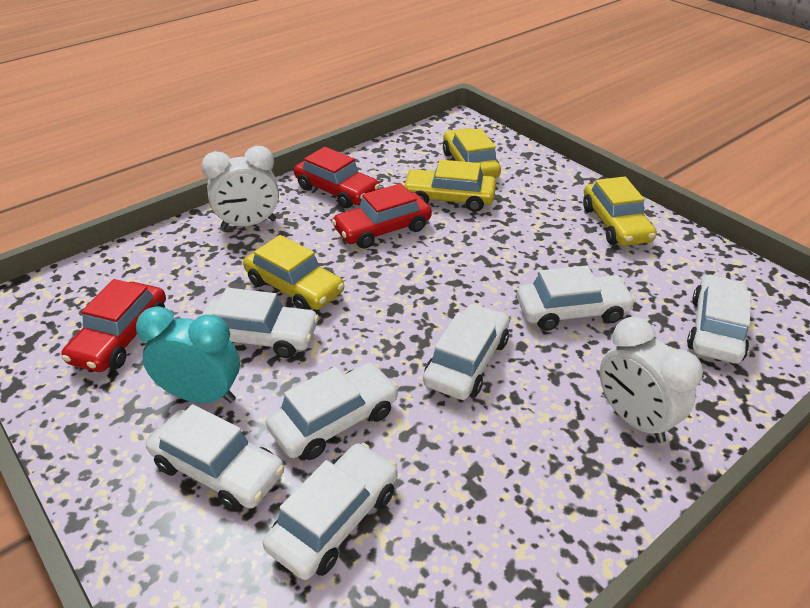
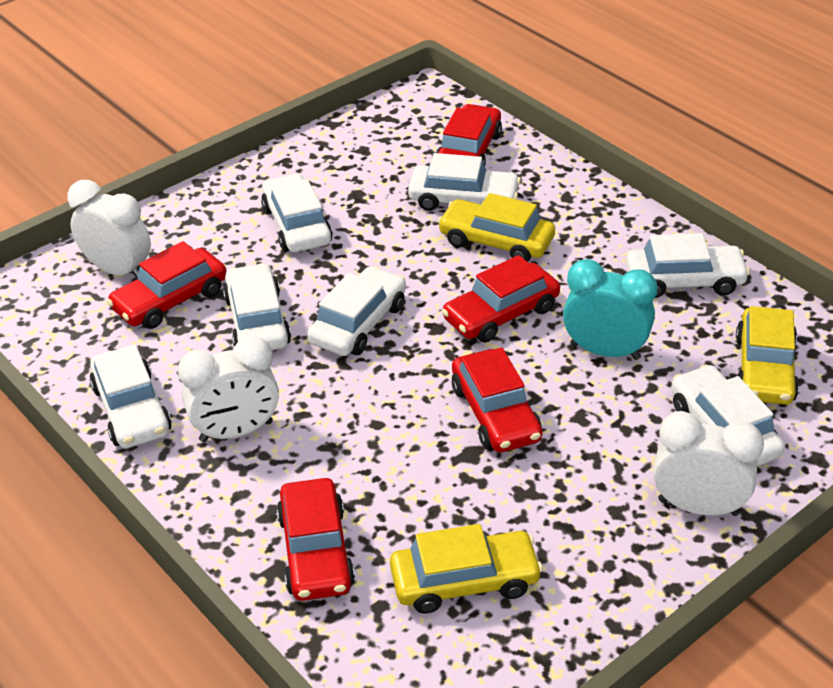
red car: 3 -> 5
white clock: 2 -> 3
yellow car: 4 -> 3

